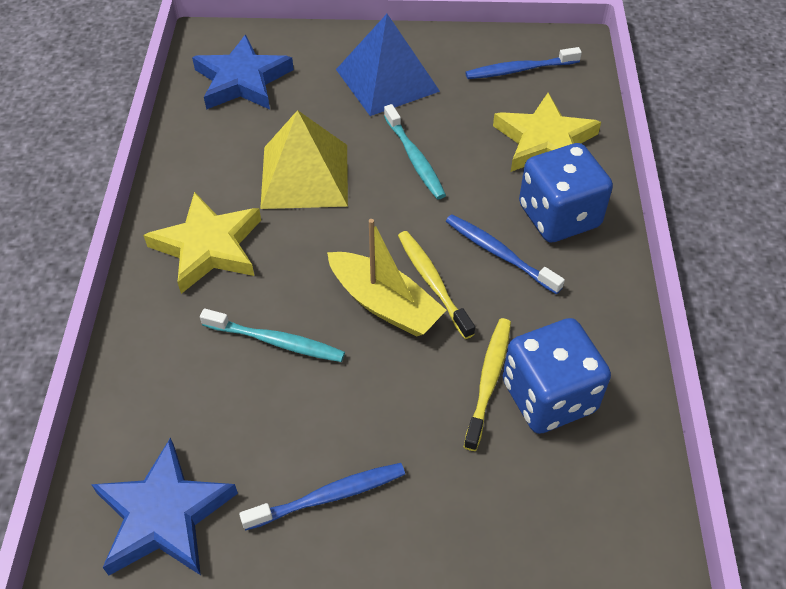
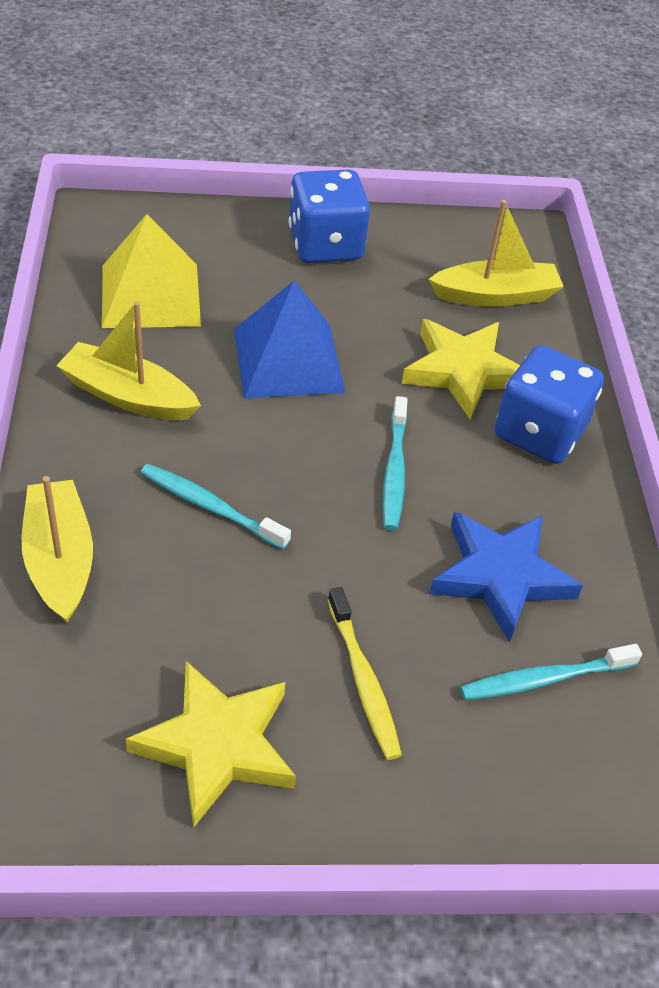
blue star: 2 -> 1
blue toothbrush: 3 -> 0
turquoise toothbrush: 2 -> 3
yellow boat: 1 -> 3
yellow toothbrush: 2 -> 1

